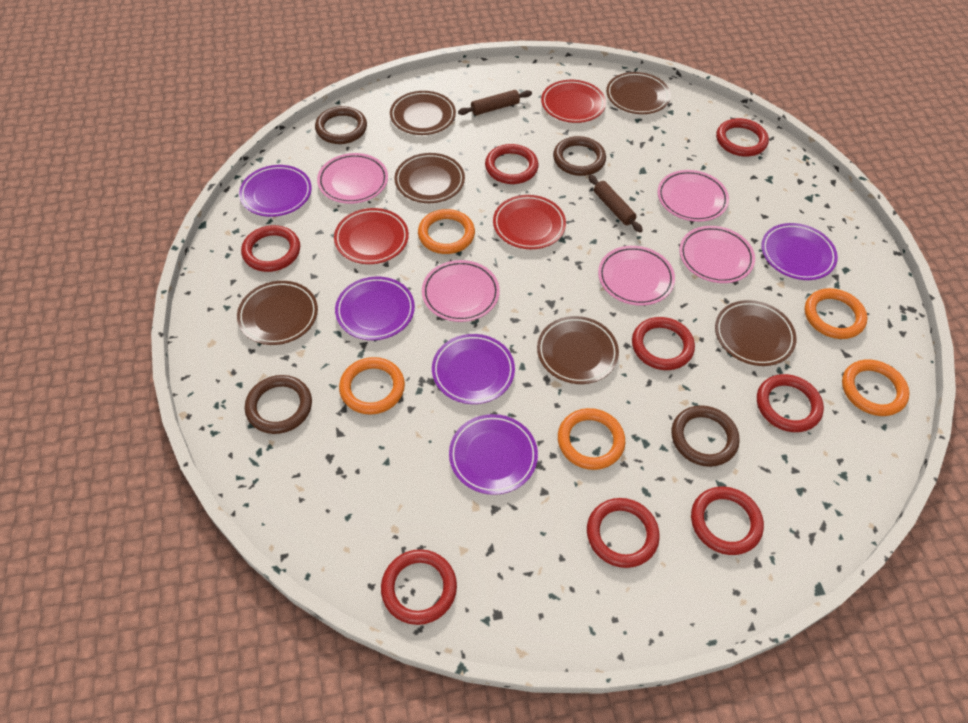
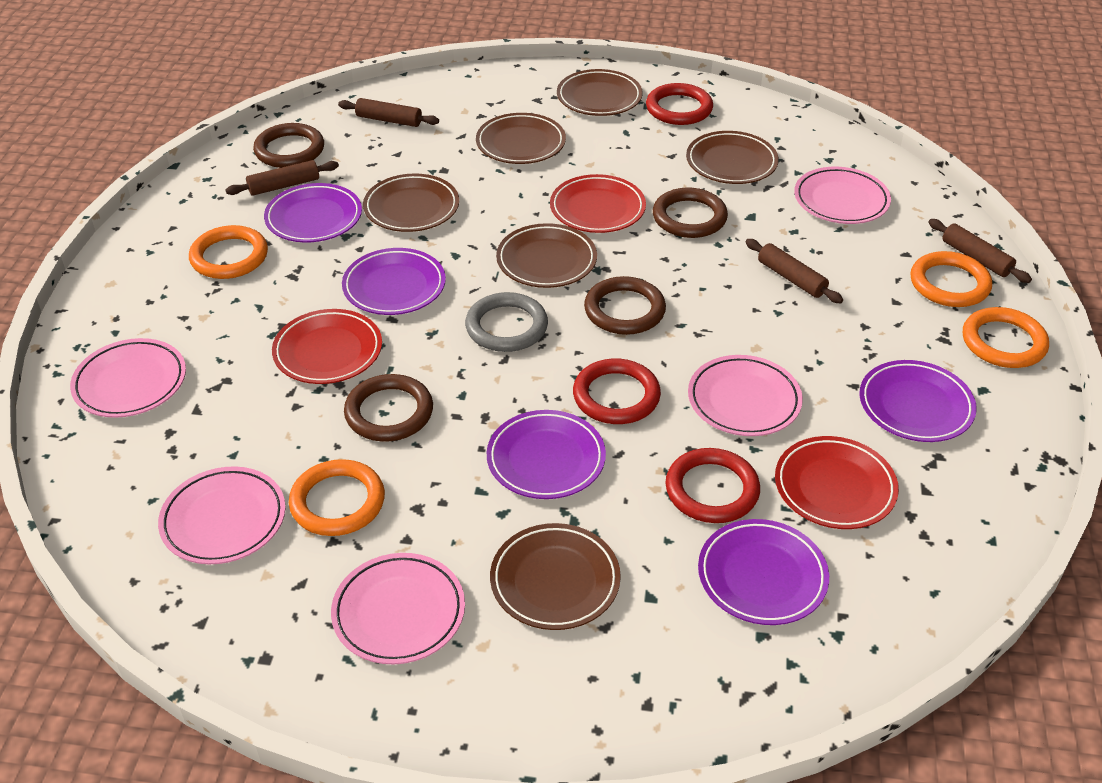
brown rolling pin: 2 -> 4
grey ring: 0 -> 1
orange ring: 5 -> 4
red ring: 8 -> 3

